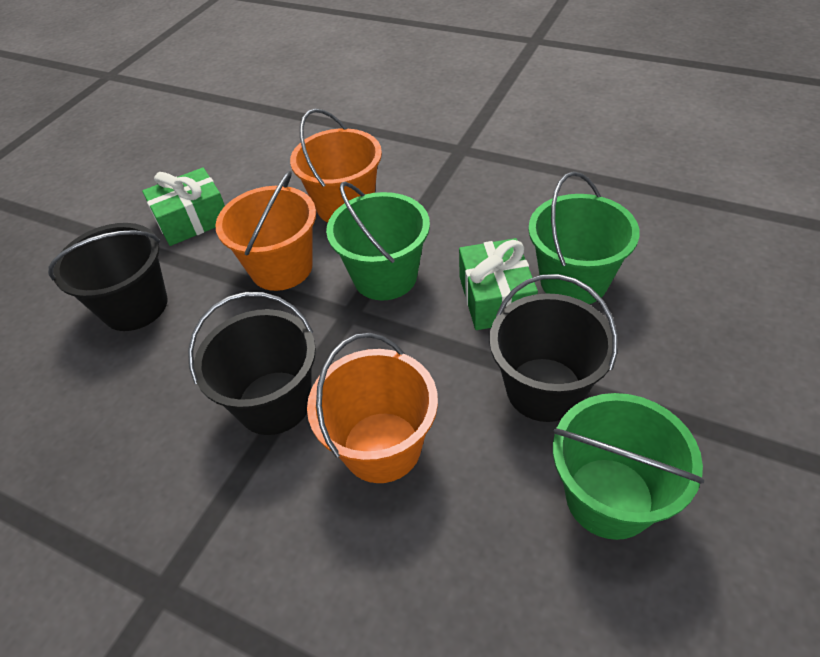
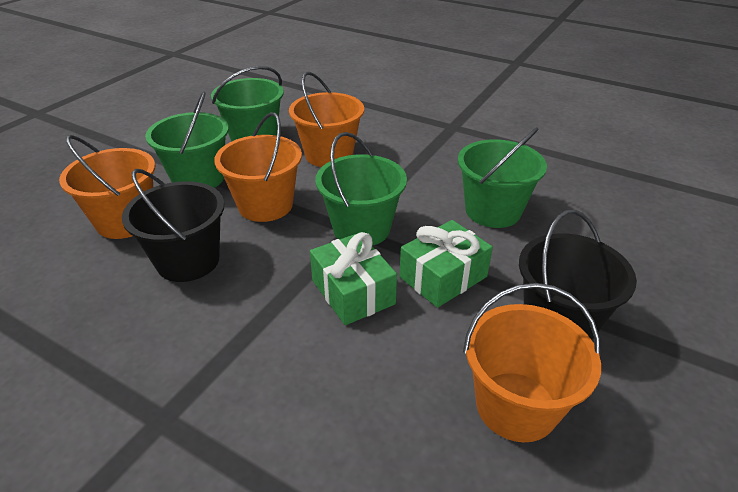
black bucket: 3 -> 2
green bucket: 3 -> 4
orange bucket: 3 -> 4

